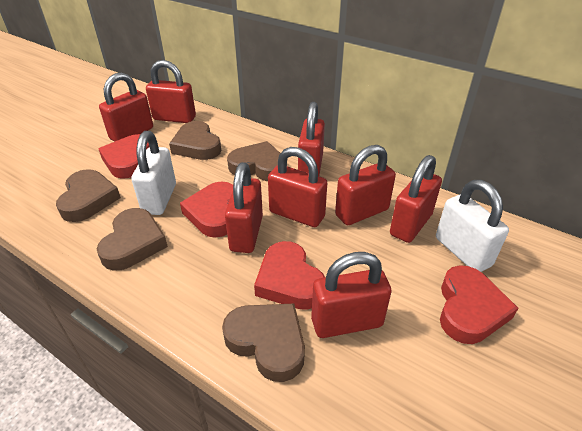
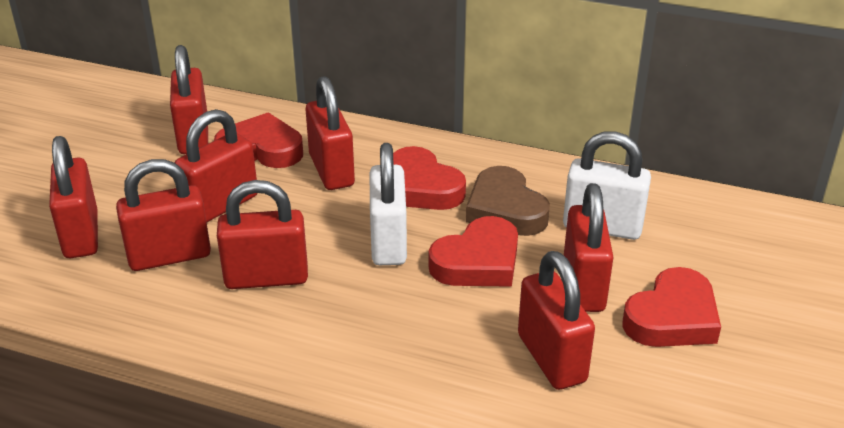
brown heart: 5 -> 1

